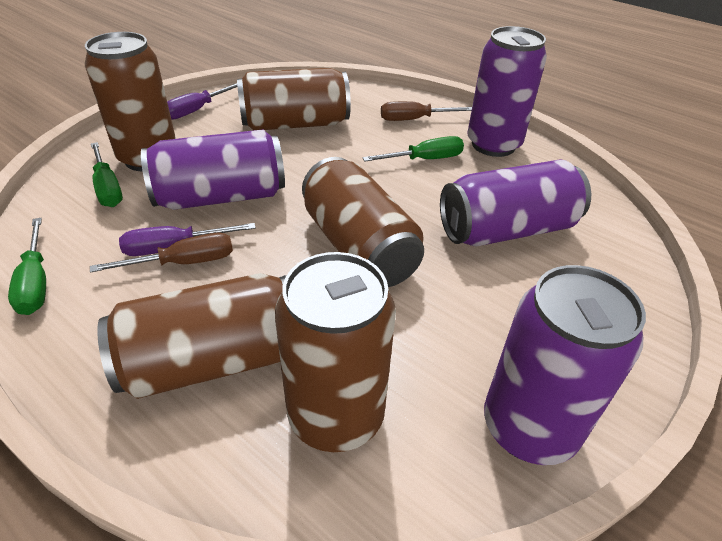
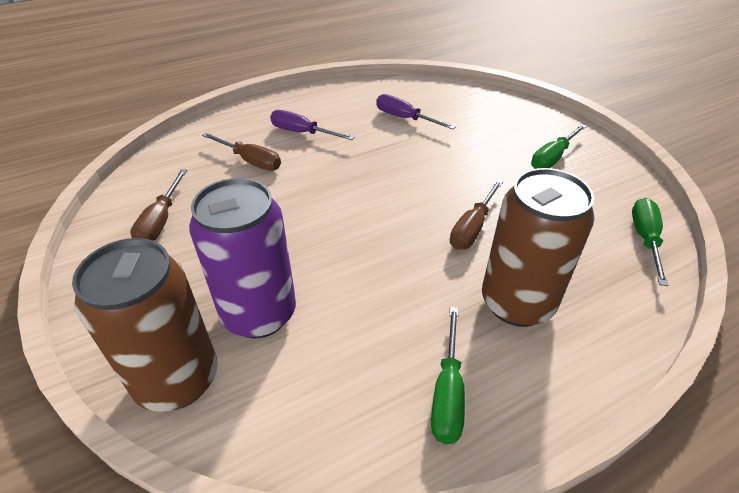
brown can: 5 -> 2
brown screwdriver: 2 -> 3
purple can: 4 -> 1

